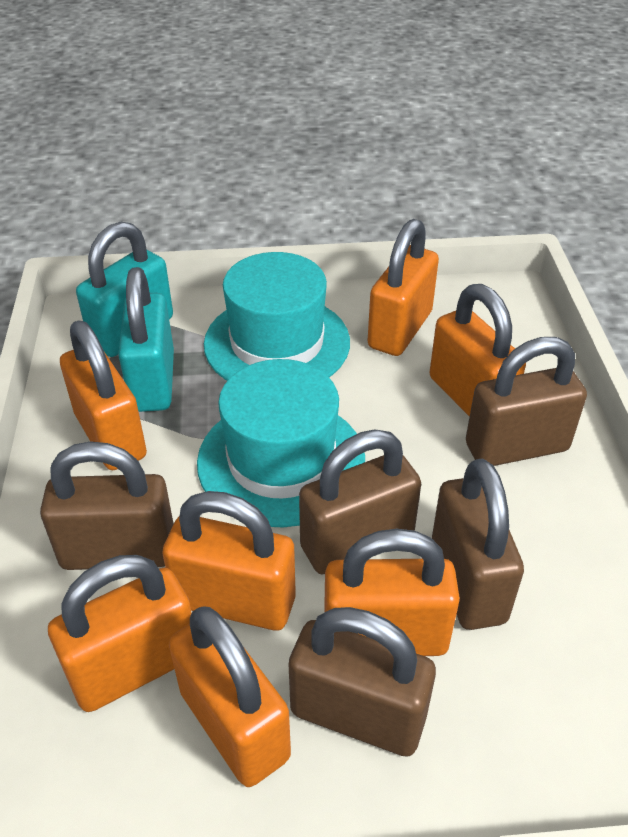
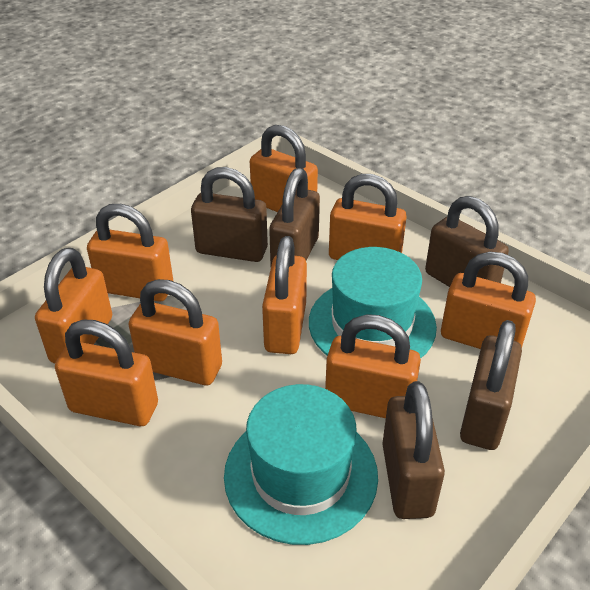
orange padlock: 7 -> 9
turquoise padlock: 2 -> 0

